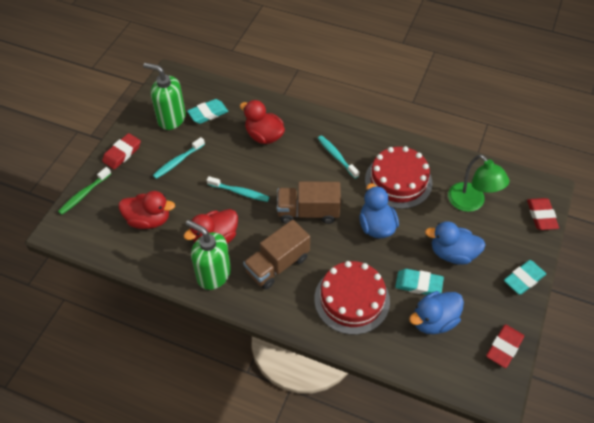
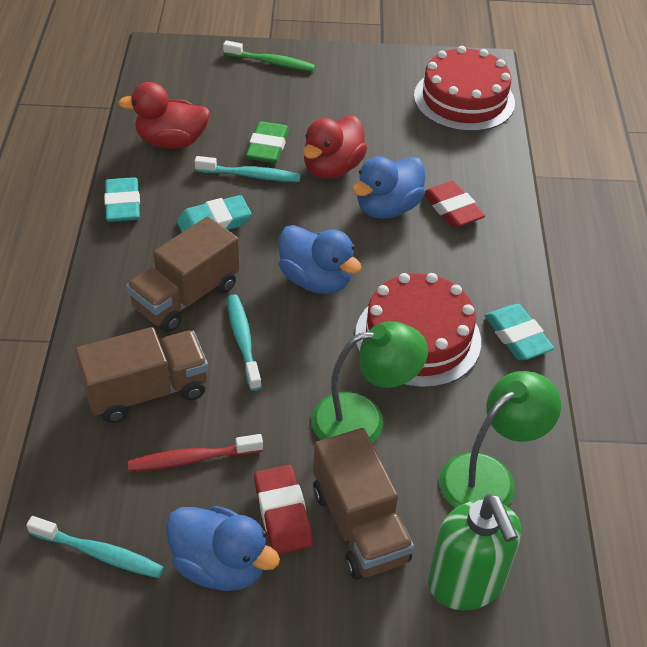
brown truck: 2 -> 3
green eraser: 0 -> 1
green lamp: 1 -> 2
green soap dispenser: 2 -> 1
red duck: 3 -> 2
red eraser: 3 -> 2
red toothbrush: 0 -> 1

